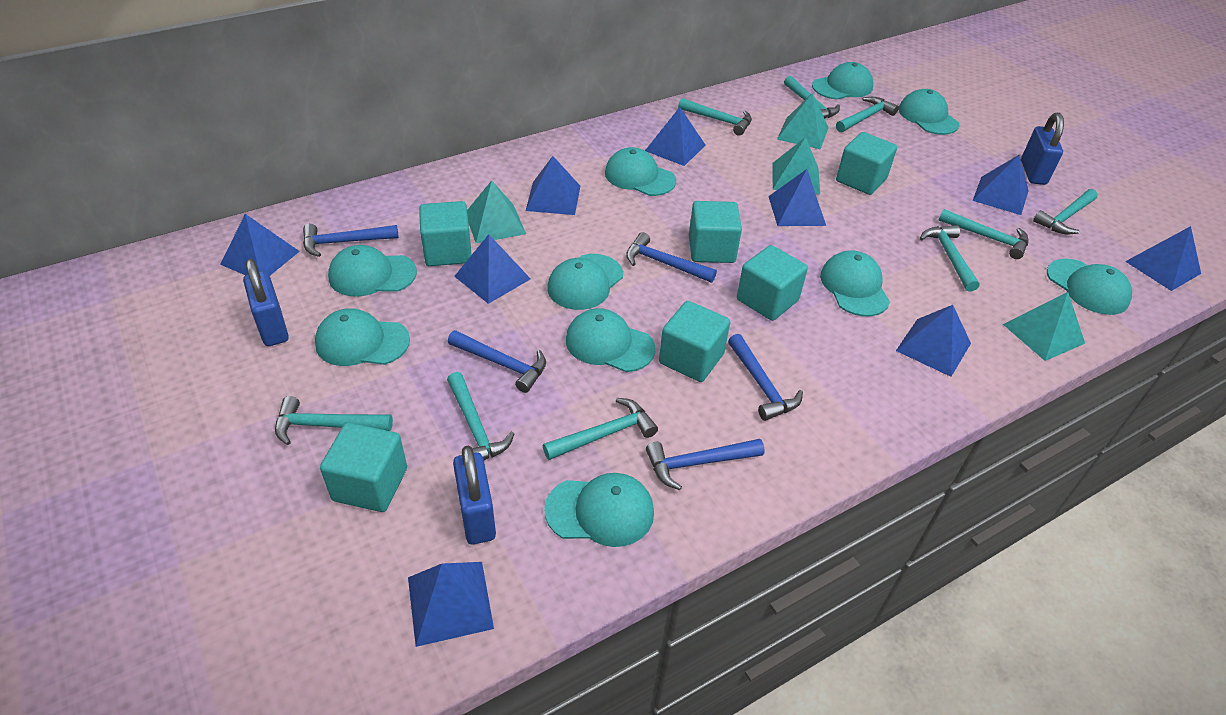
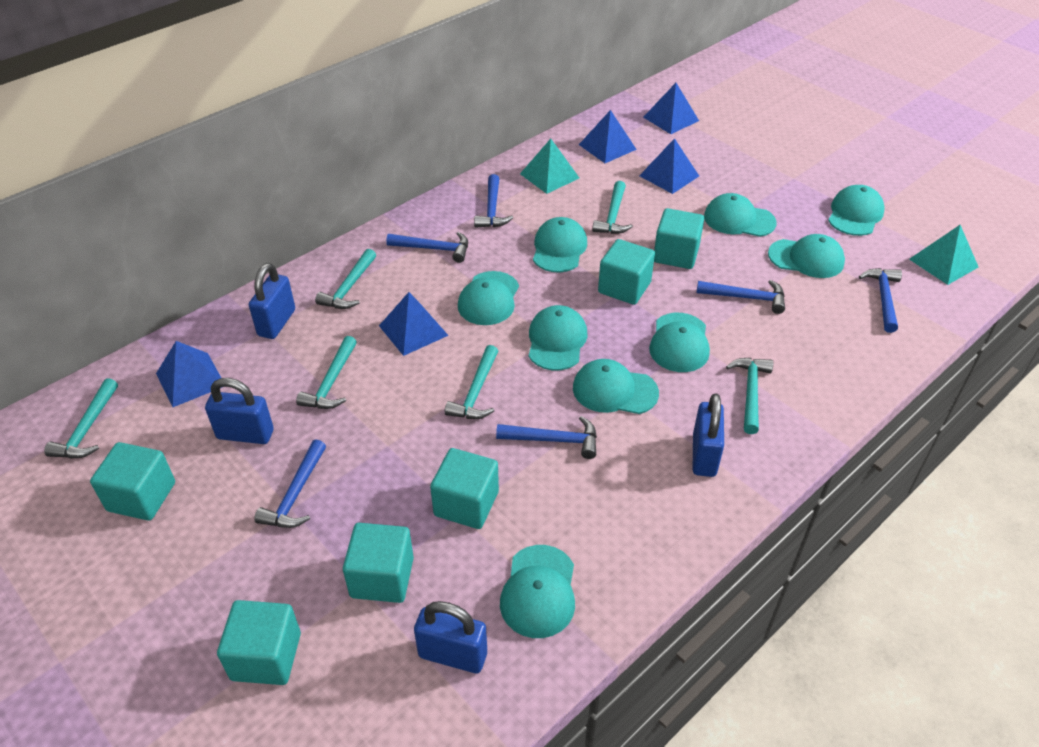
blue hammer: 5 -> 6
blue padlock: 3 -> 4
blue pyramid: 9 -> 5
turquoise cap: 10 -> 9
turquoise hammer: 9 -> 6
turquoise pyramid: 4 -> 2

